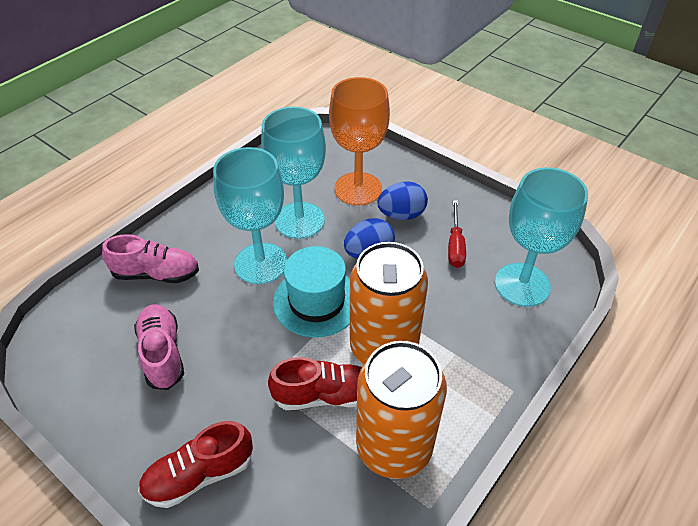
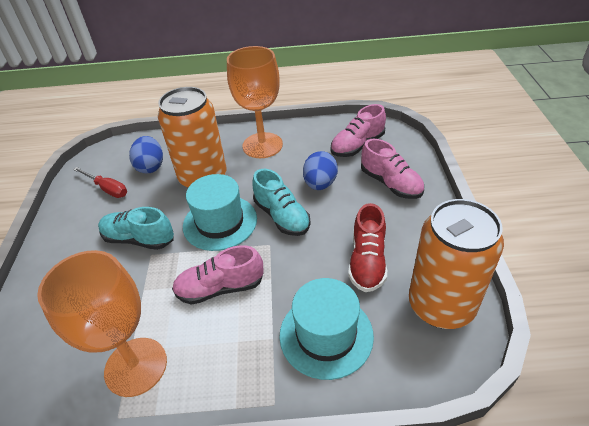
orange goblet: 1 -> 2
pink shoe: 2 -> 3
red shoe: 2 -> 1
turquoise goblet: 3 -> 0
turquoise hat: 1 -> 2
turquoise shoe: 0 -> 2

